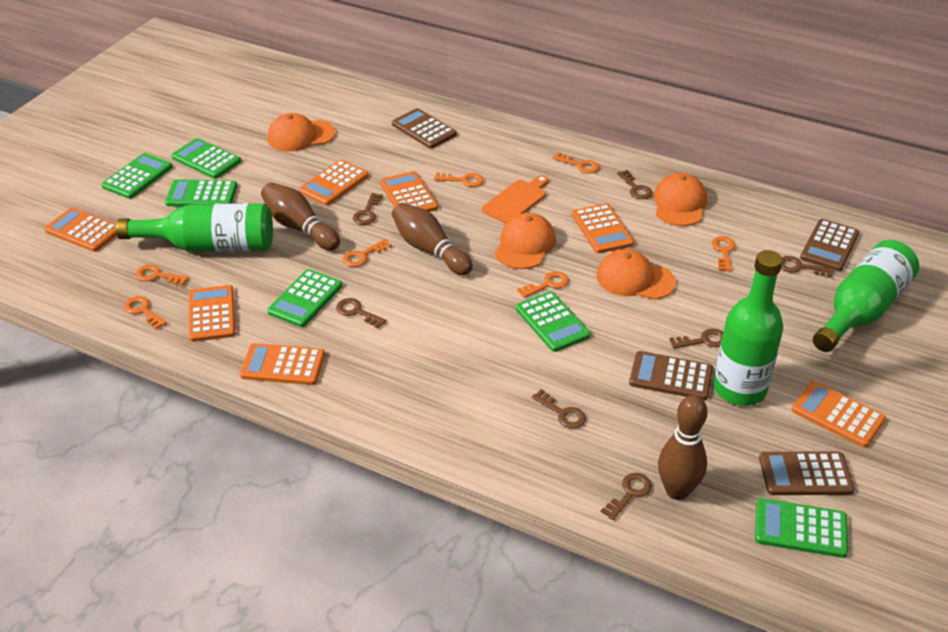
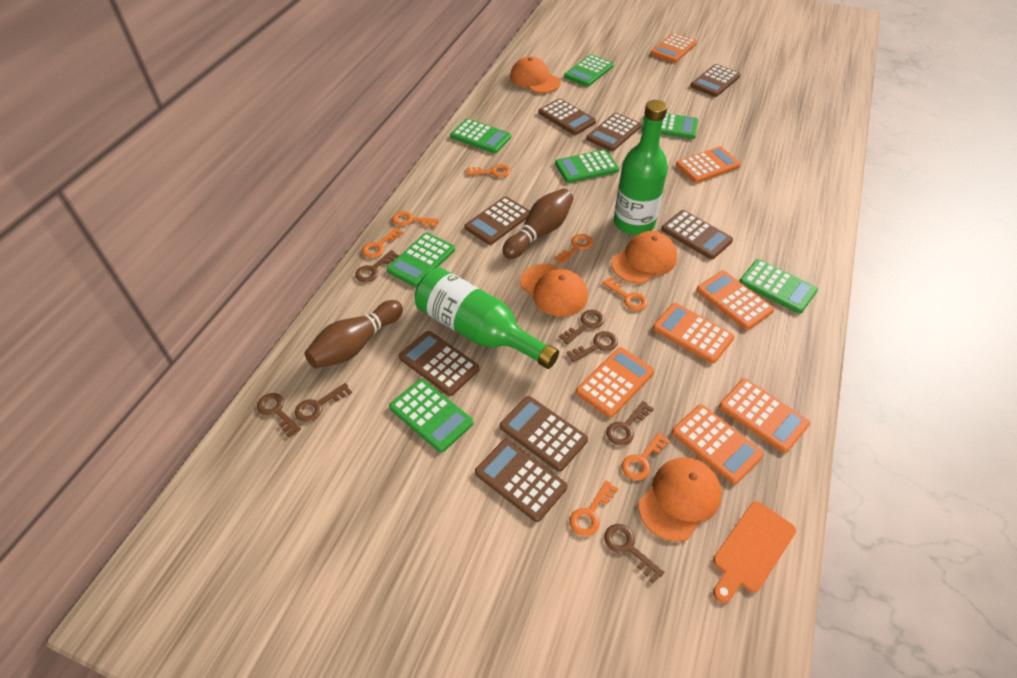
brown bowling pin: 3 -> 2
brown calculator: 4 -> 8
green bottle: 3 -> 2
green calculator: 6 -> 7

